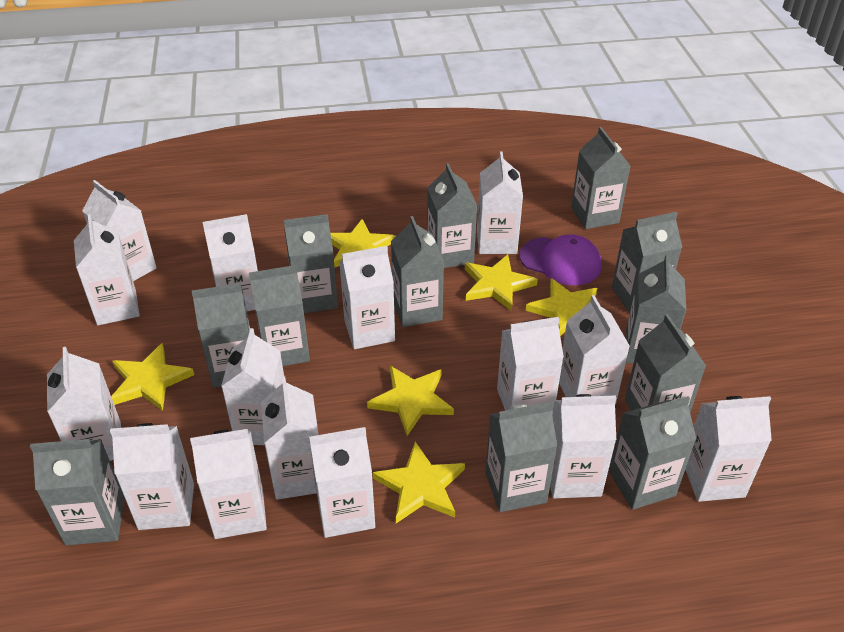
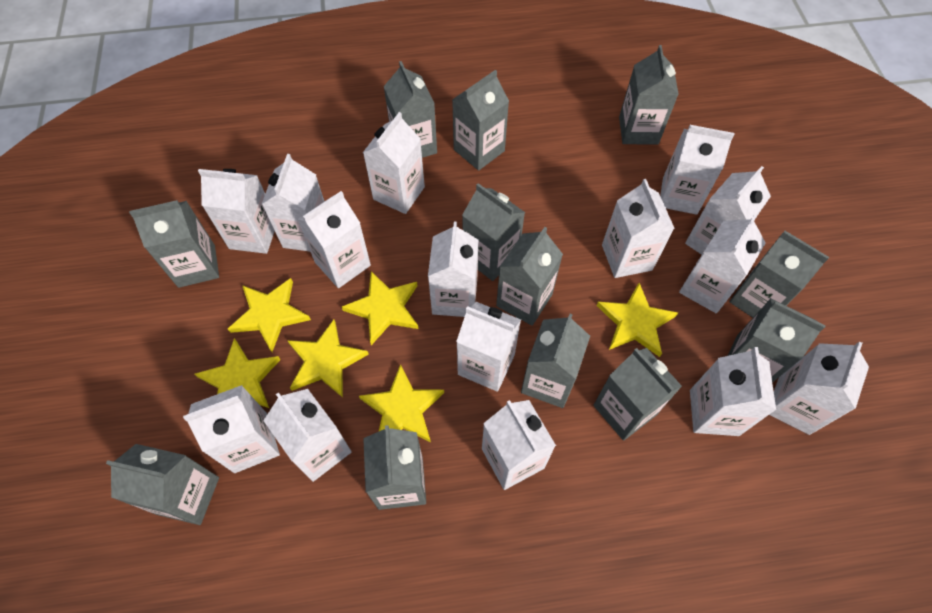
purple cap: 1 -> 0

